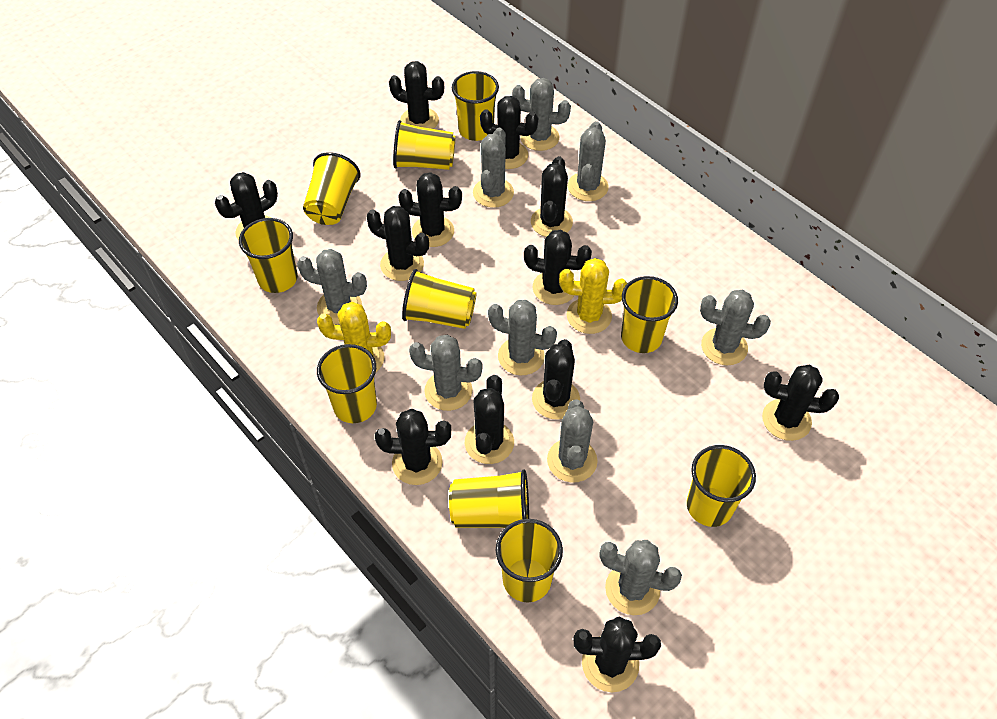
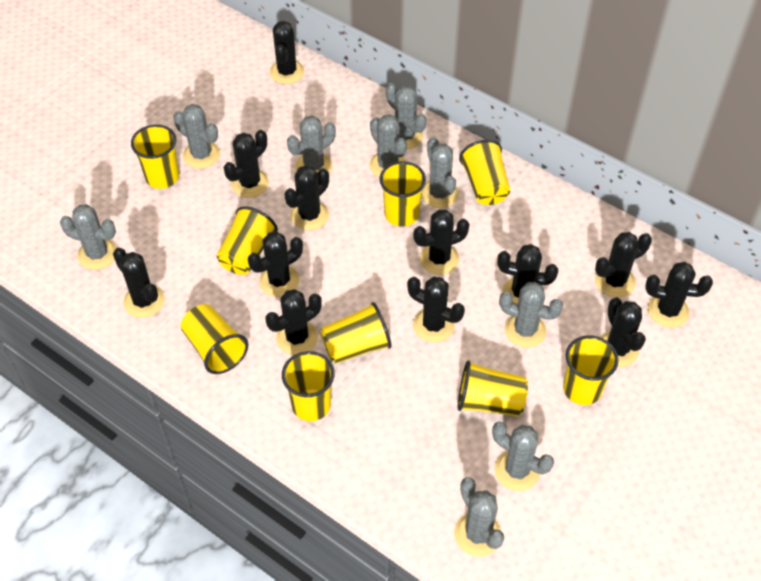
yellow cactus: 2 -> 0
yellow cup: 10 -> 9

